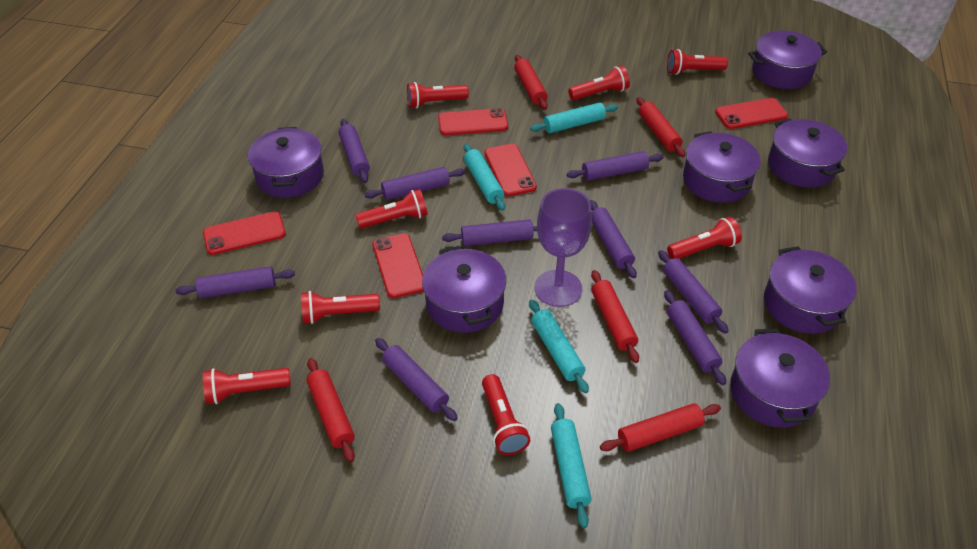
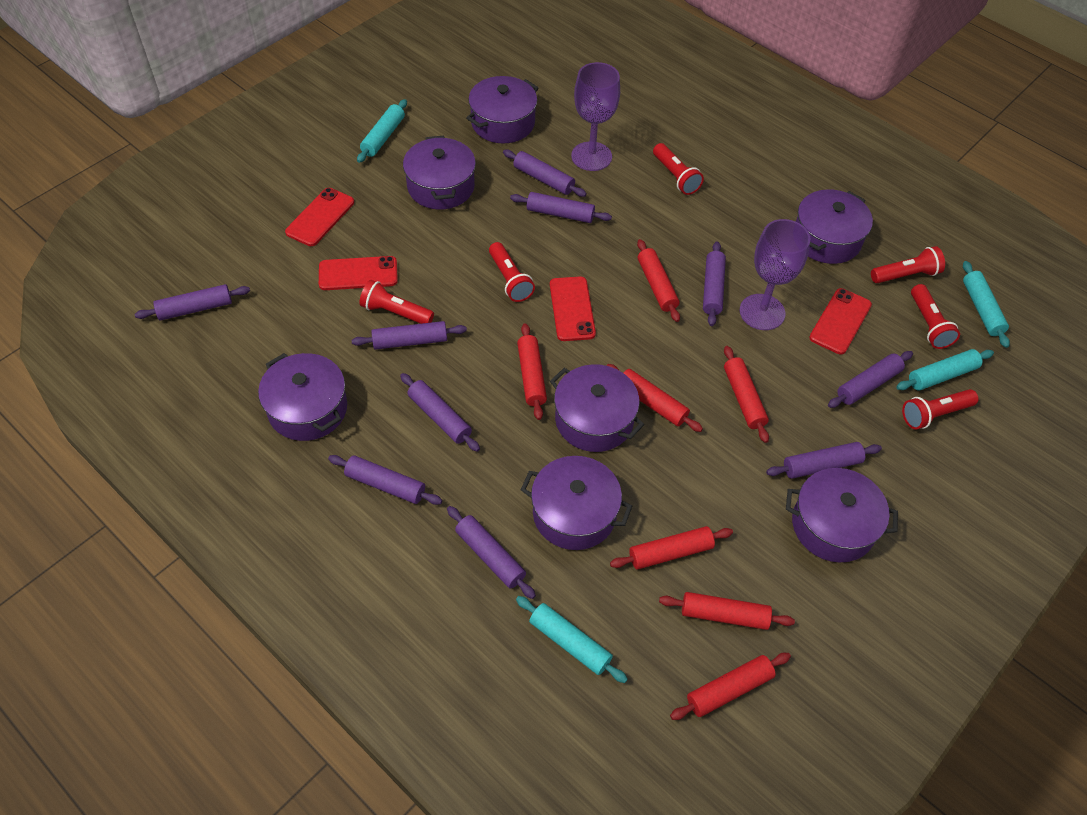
purple goblet: 1 -> 2
purple rolling pin: 9 -> 10
red flashlight: 8 -> 6
red phone: 5 -> 4
red rolling pin: 5 -> 7

